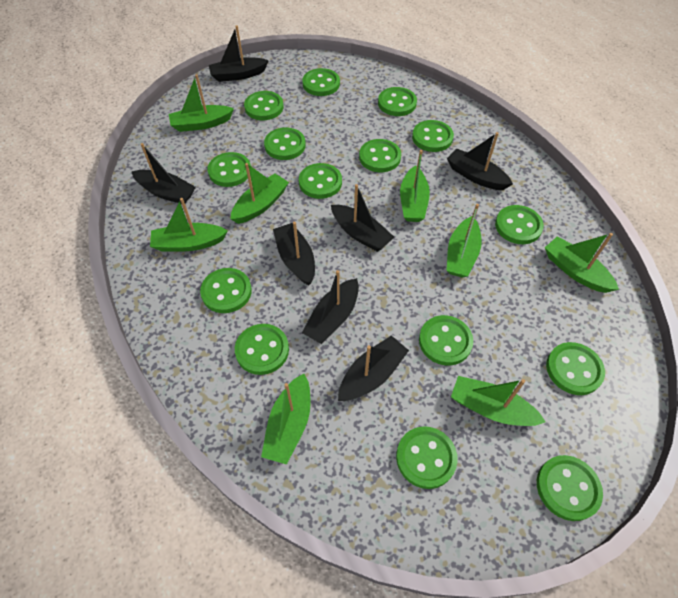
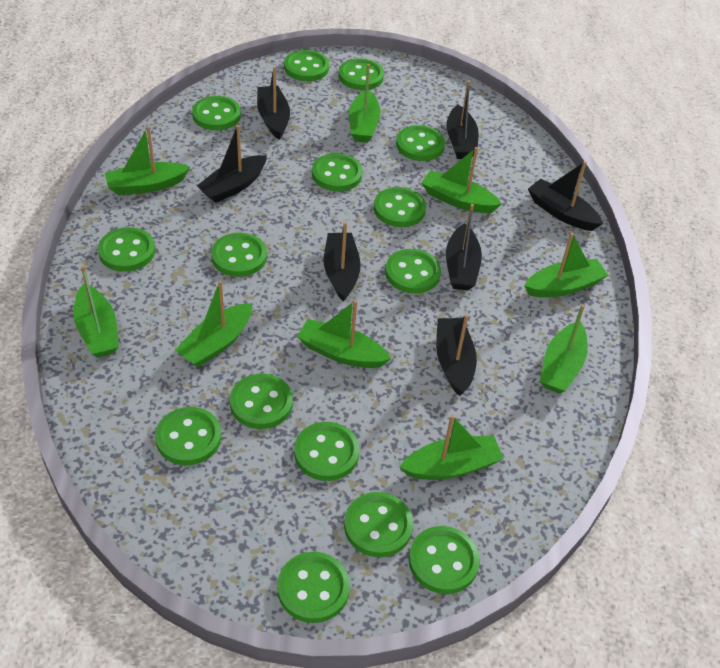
green boat: 8 -> 9

